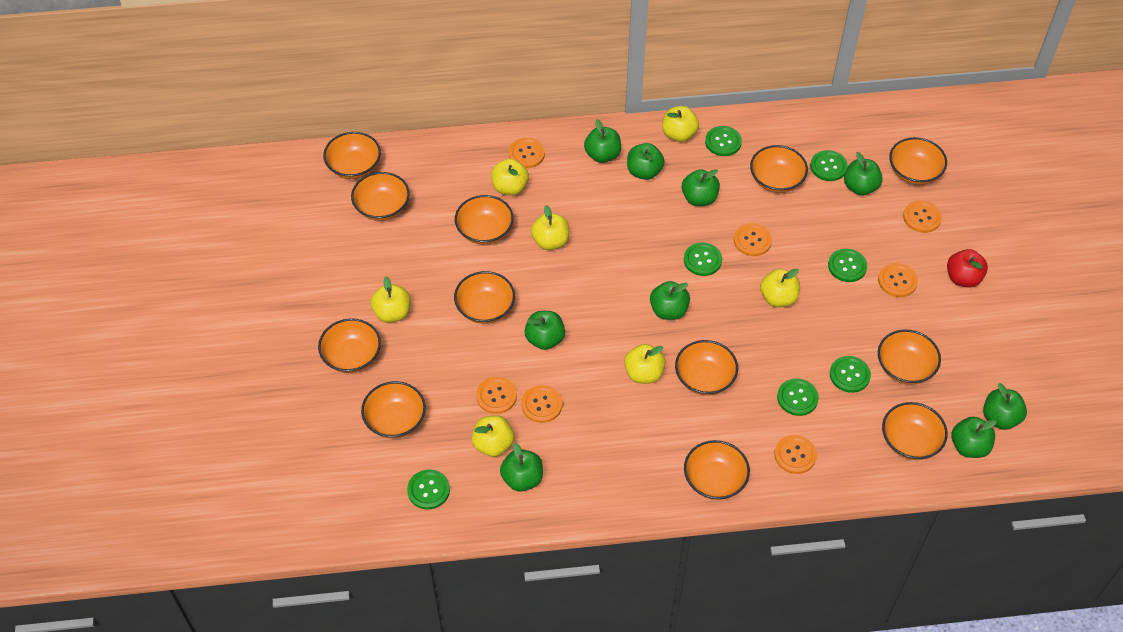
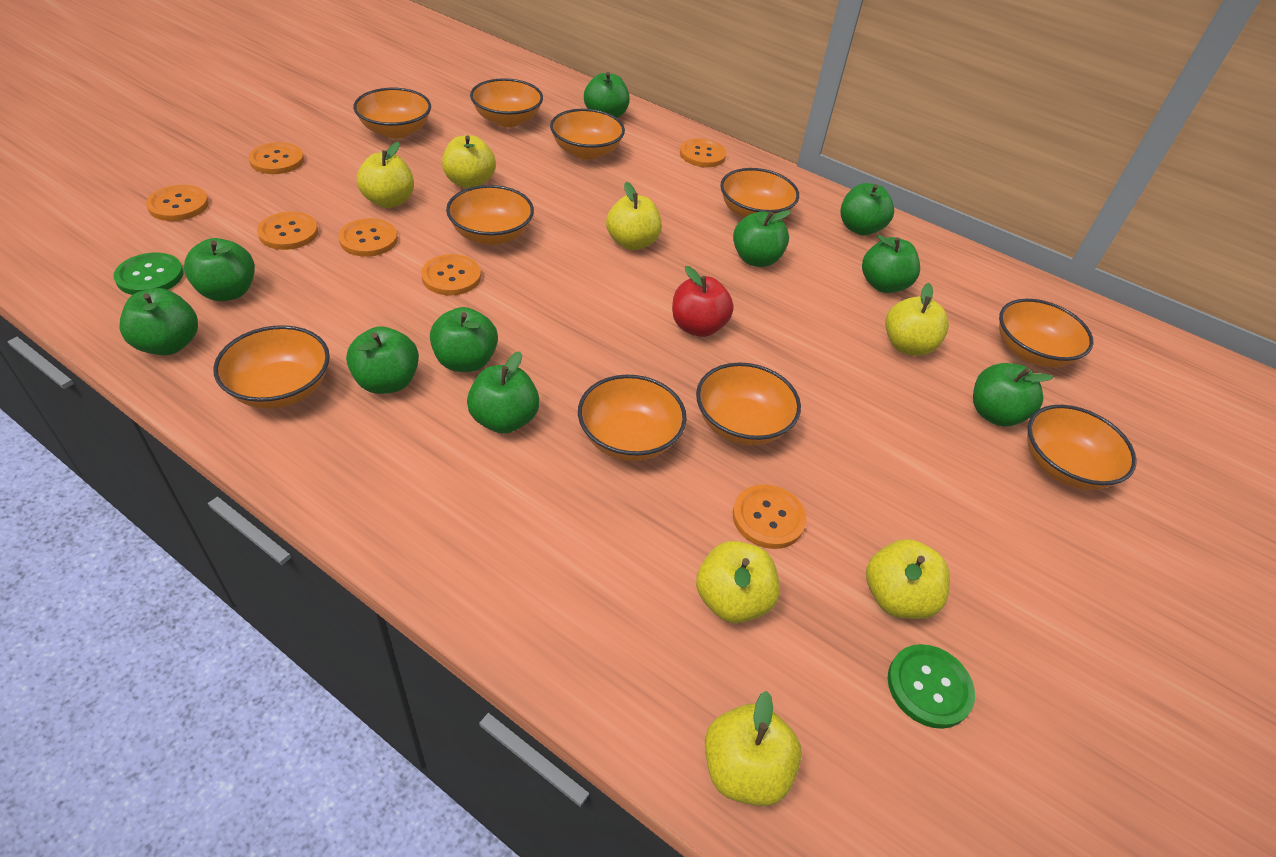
green apple: 9 -> 10
green button: 7 -> 2
orange bowl: 12 -> 10

